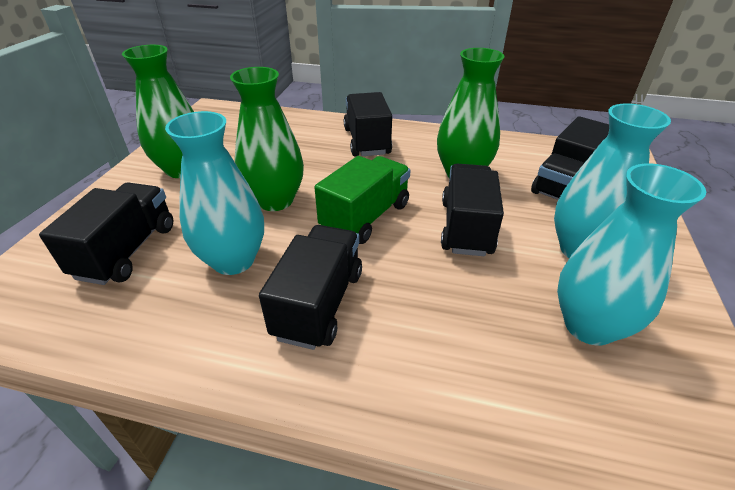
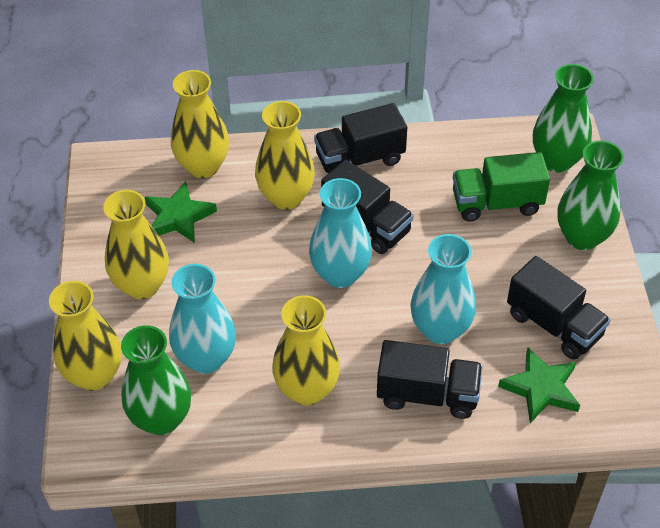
black truck: 5 -> 4
green star: 0 -> 2
yellow vase: 0 -> 5

